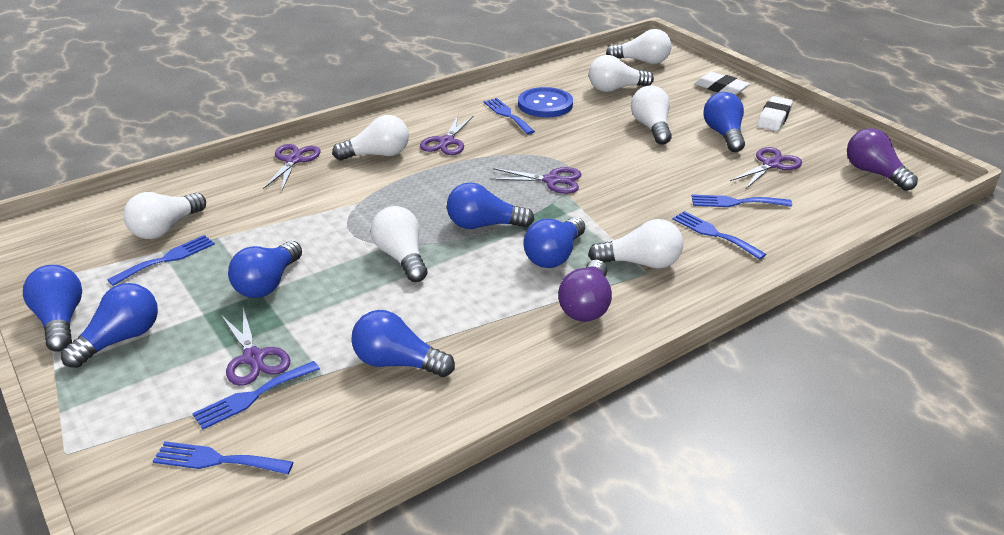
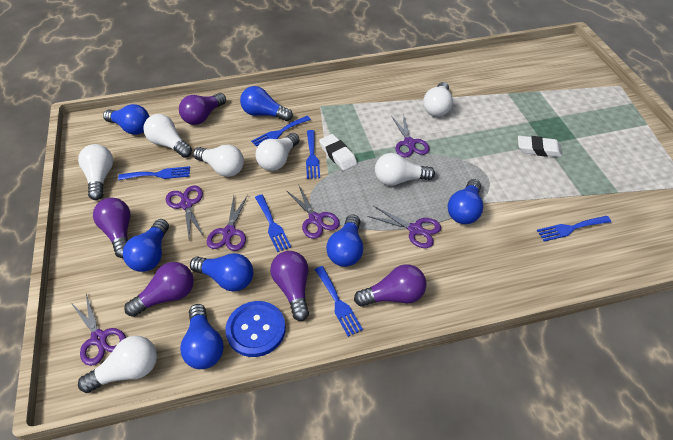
purple light bulb: 2 -> 5
purple scissors: 5 -> 6

